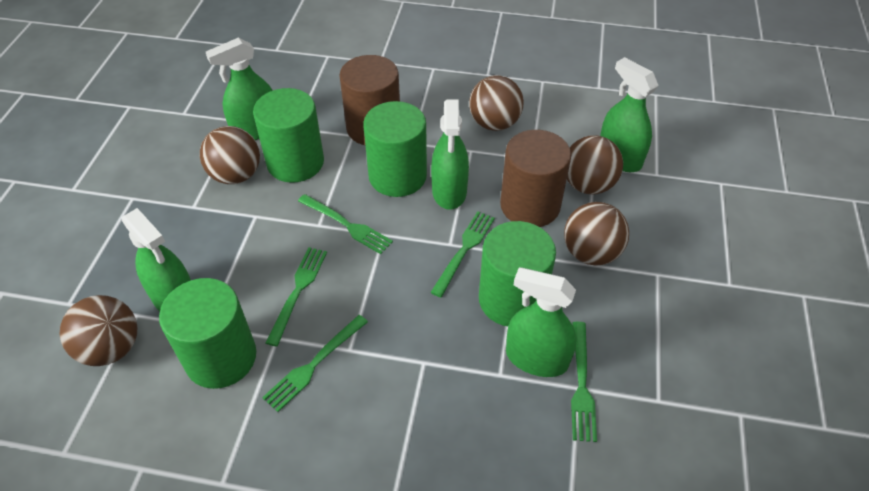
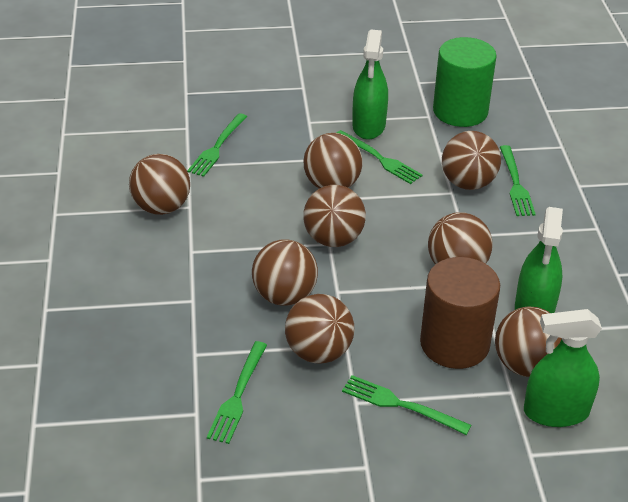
brown ball: 5 -> 8
brown cylinder: 2 -> 1
green cylinder: 4 -> 1
green spray bottle: 5 -> 3

